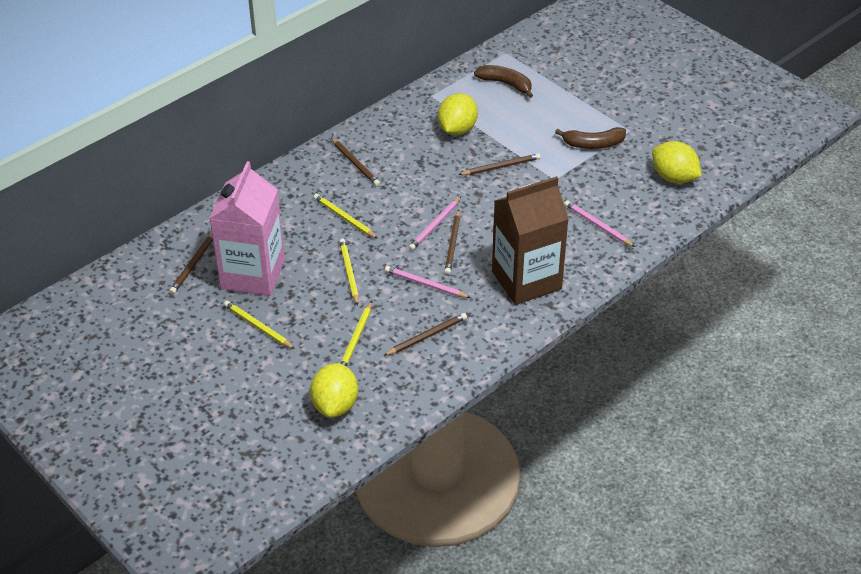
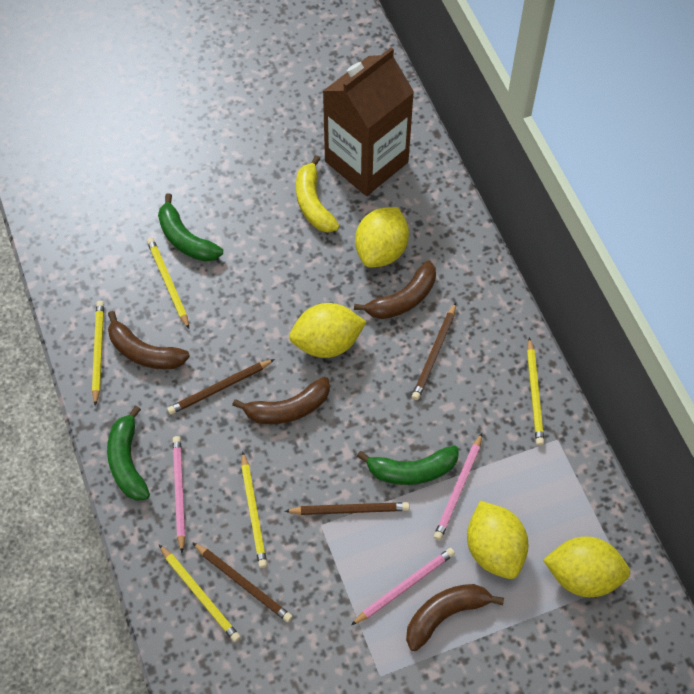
brown banana: 2 -> 4
brown pencil: 5 -> 4
green banana: 0 -> 3
pink carton: 1 -> 0
yellow banana: 0 -> 1
yellow lemon: 3 -> 4
yellow pencil: 4 -> 5

